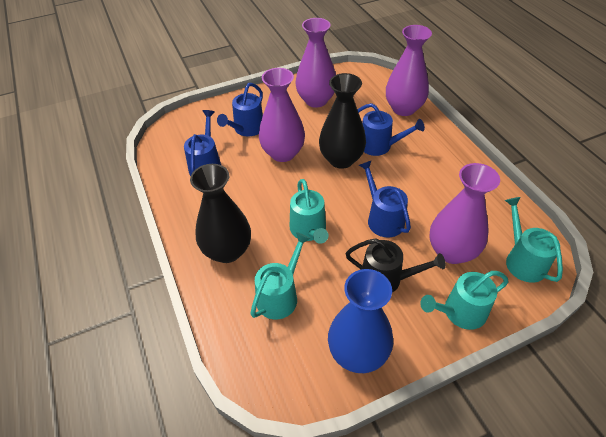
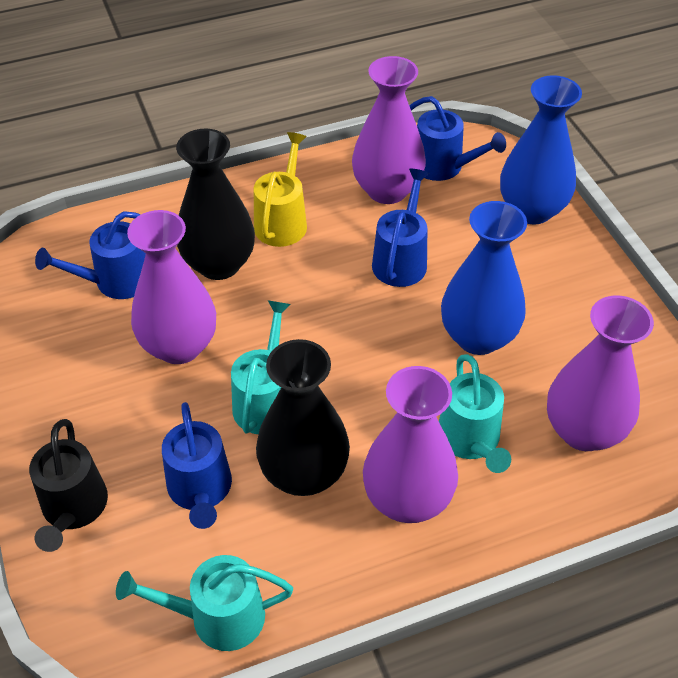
blue vase: 1 -> 2
turquoise watering can: 4 -> 3
yellow watering can: 0 -> 1

